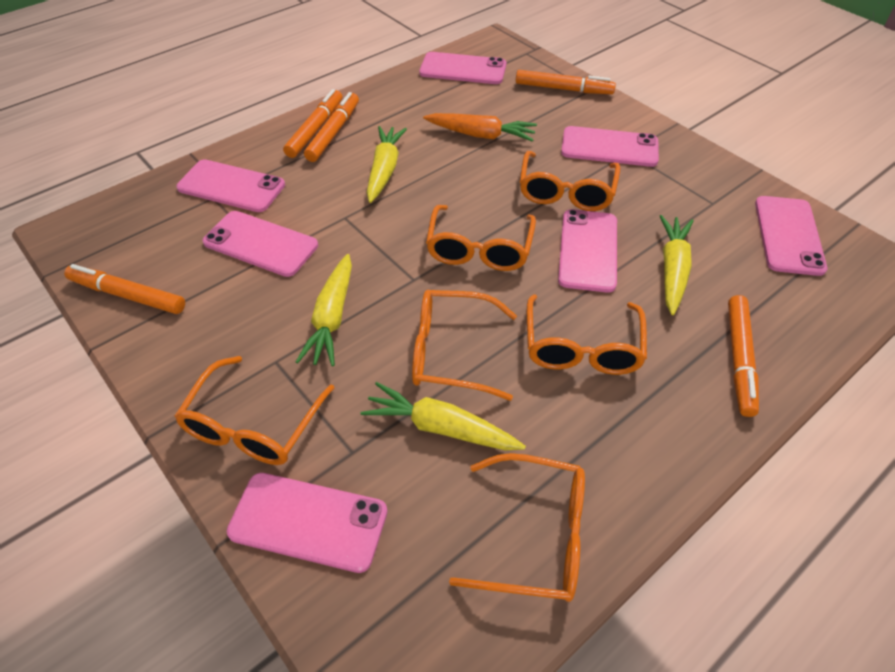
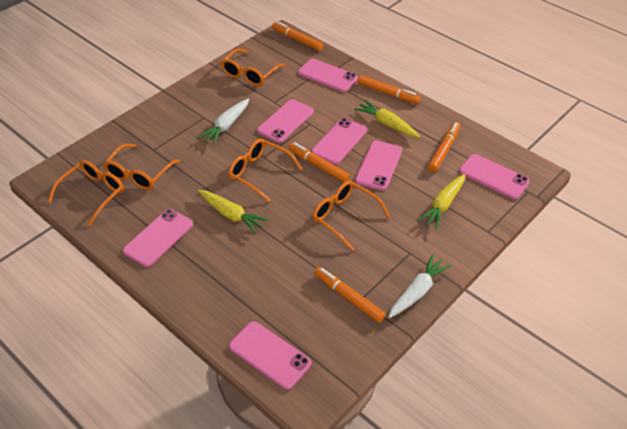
orange carrot: 1 -> 0
orange glasses: 6 -> 5
white carrot: 0 -> 2
yellow carrot: 4 -> 3

